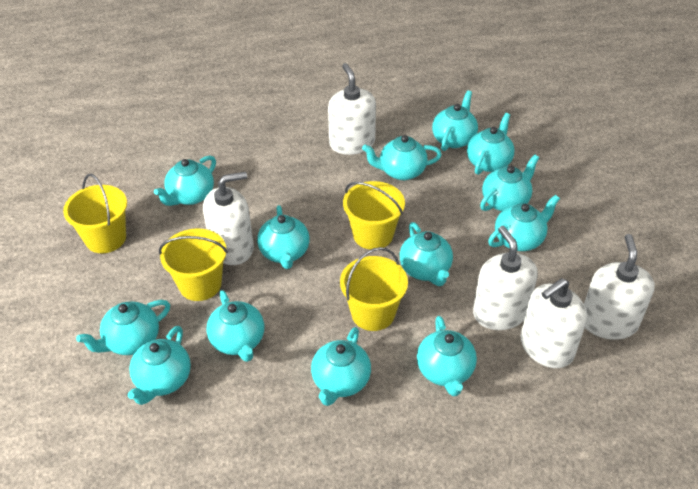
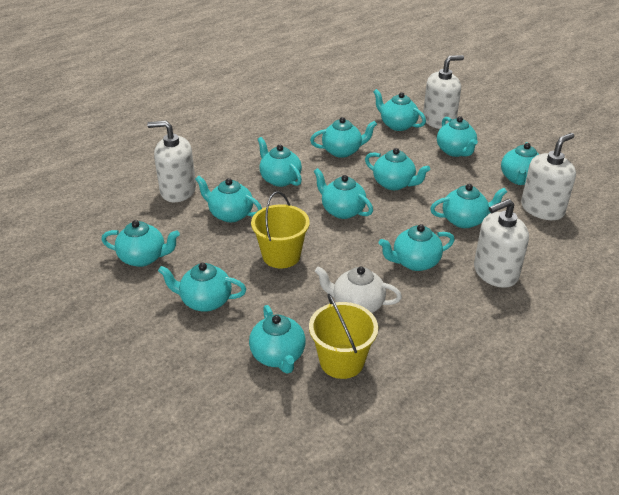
white soap dispenser: 5 -> 4
white teapot: 0 -> 1
yellow bucket: 4 -> 2

